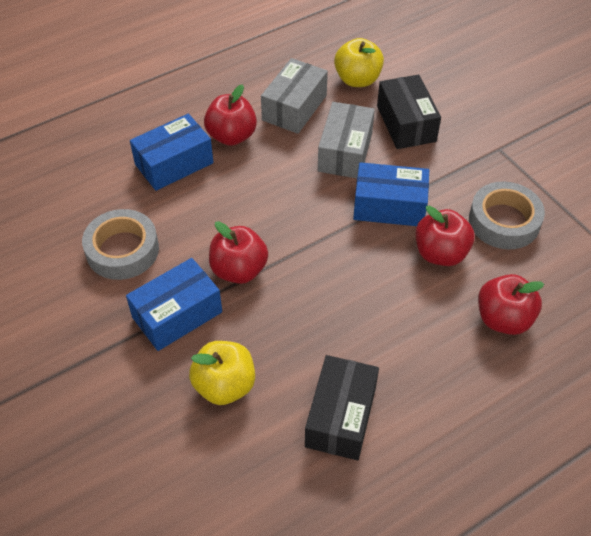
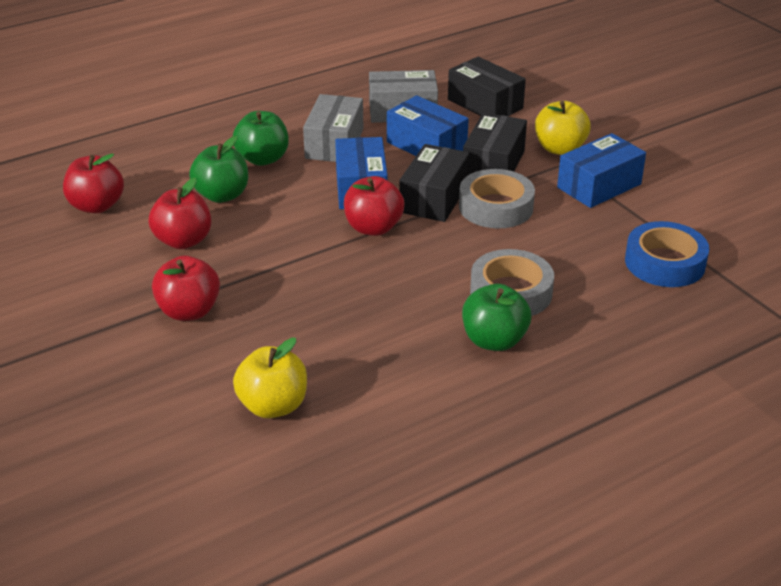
black box: 2 -> 3
blue tape: 0 -> 1
green apple: 0 -> 3

